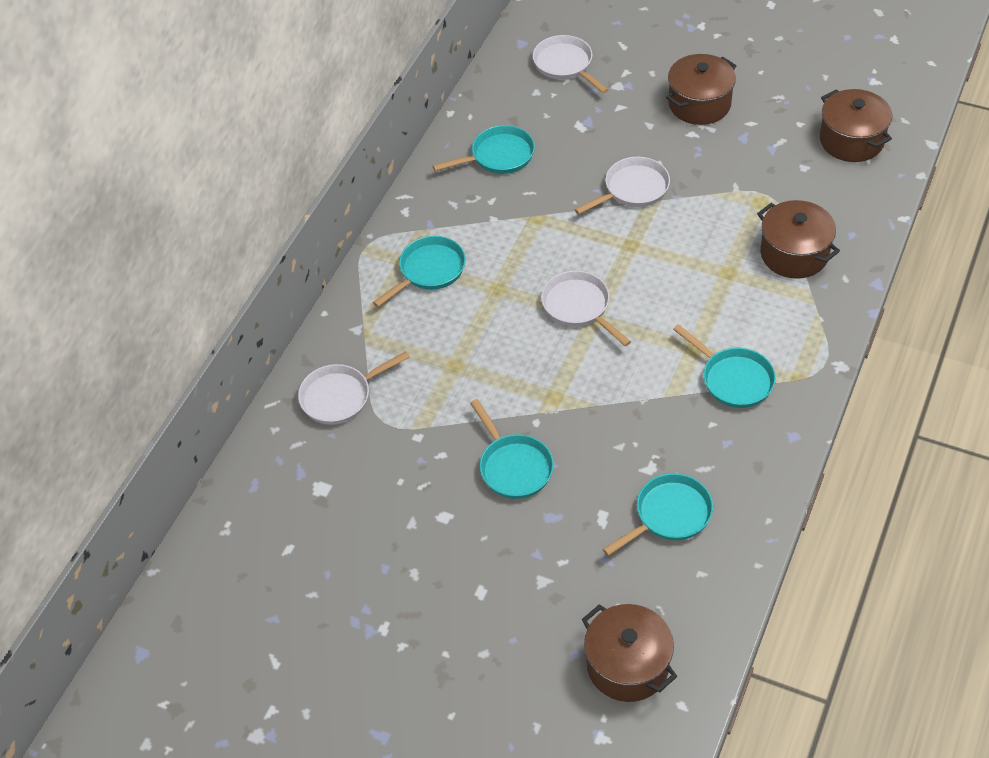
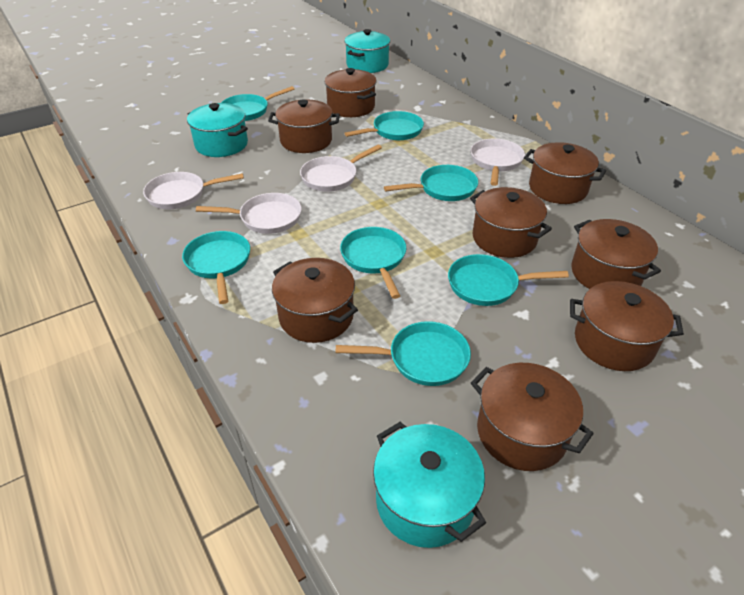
brown pot: 4 -> 8
turquoise pan: 5 -> 7
turquoise pot: 0 -> 3

